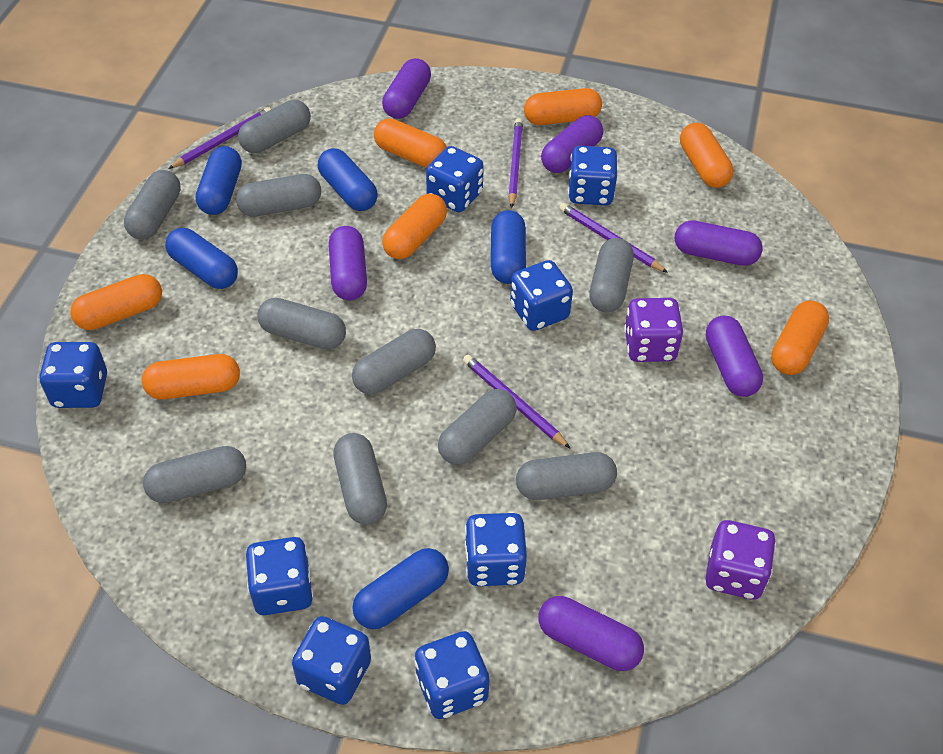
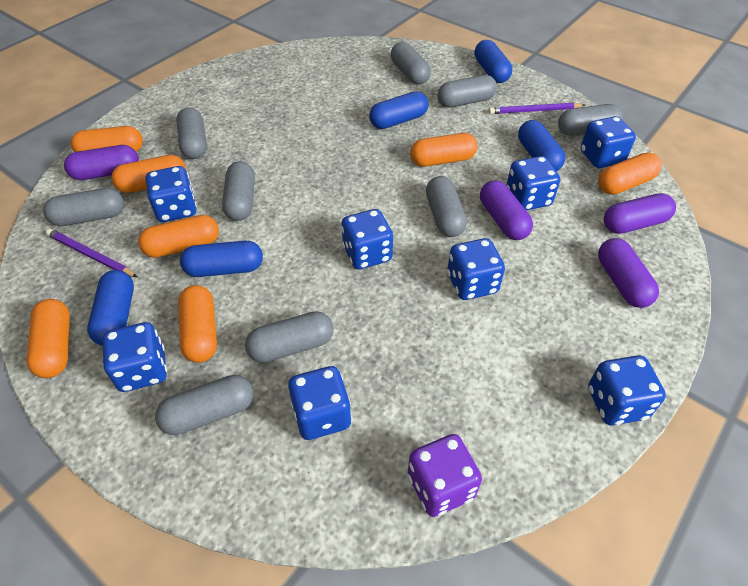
grey capsule: 10 -> 9
purple capsule: 6 -> 4
purple dice: 2 -> 1
purple pencil: 4 -> 2

